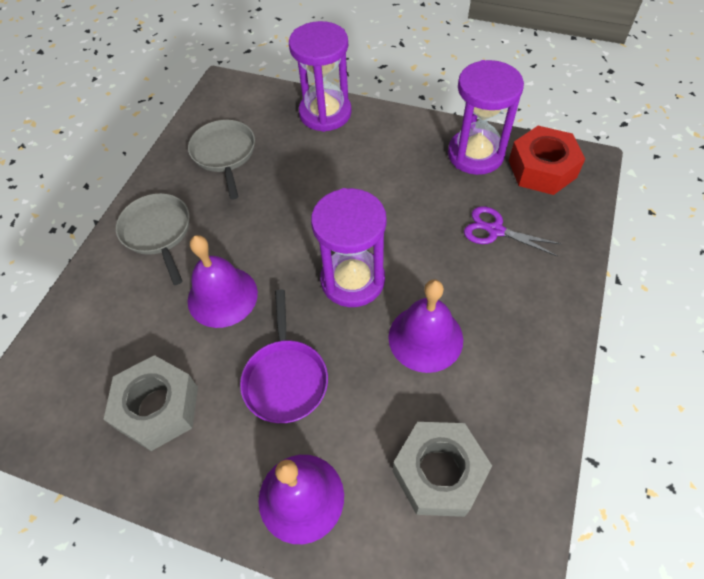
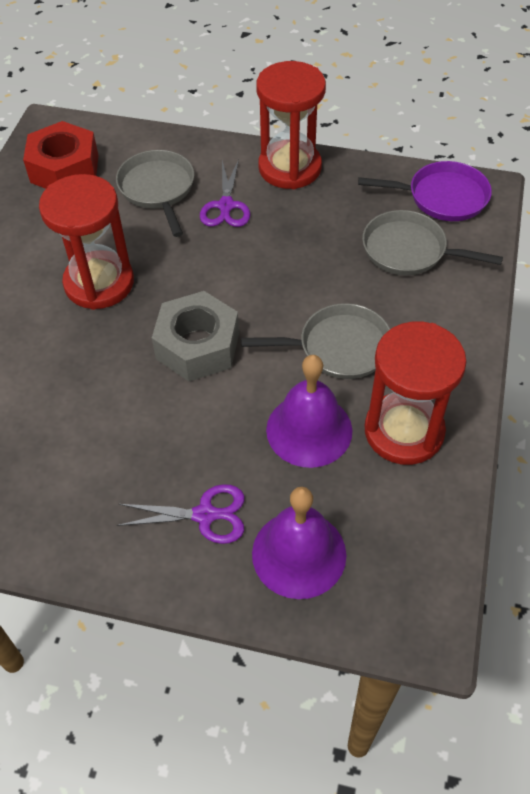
grey nut: 2 -> 1
grey pan: 2 -> 3
purple bell: 3 -> 2
purple hourglass: 3 -> 0
purple scissors: 1 -> 2
red hourglass: 0 -> 3

